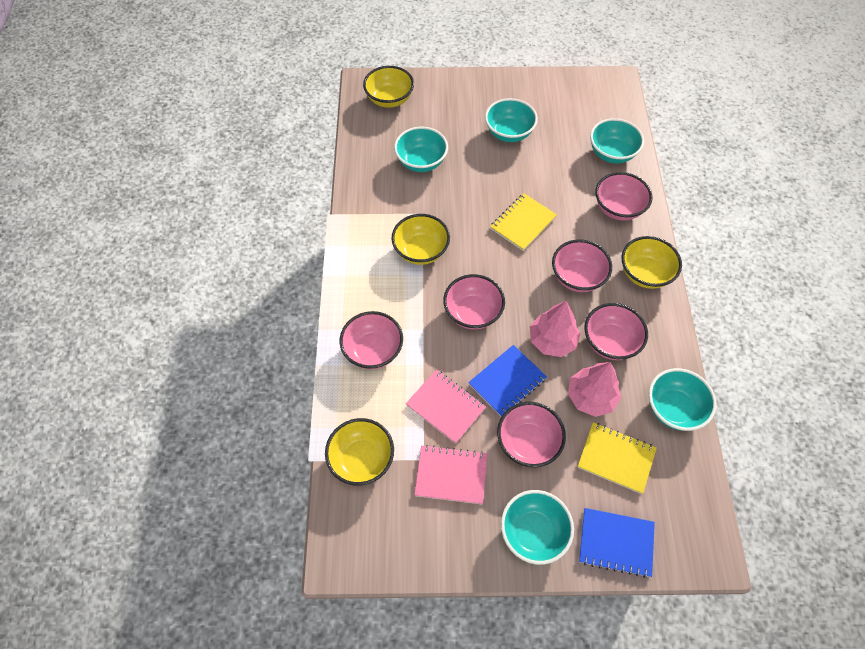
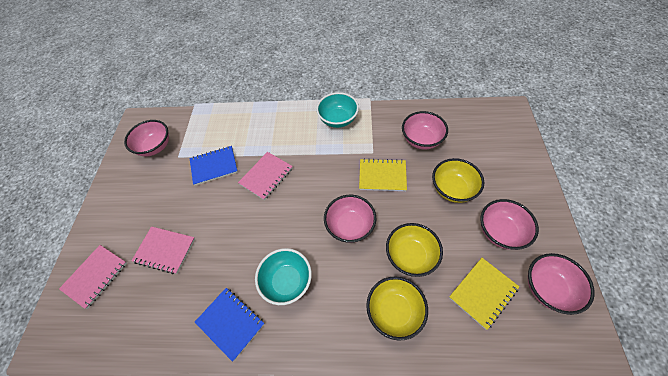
pink bowl: 6 -> 5
pink notebook: 2 -> 3
pink tree: 2 -> 0
turquoise bowl: 5 -> 2
yellow bowl: 4 -> 3

